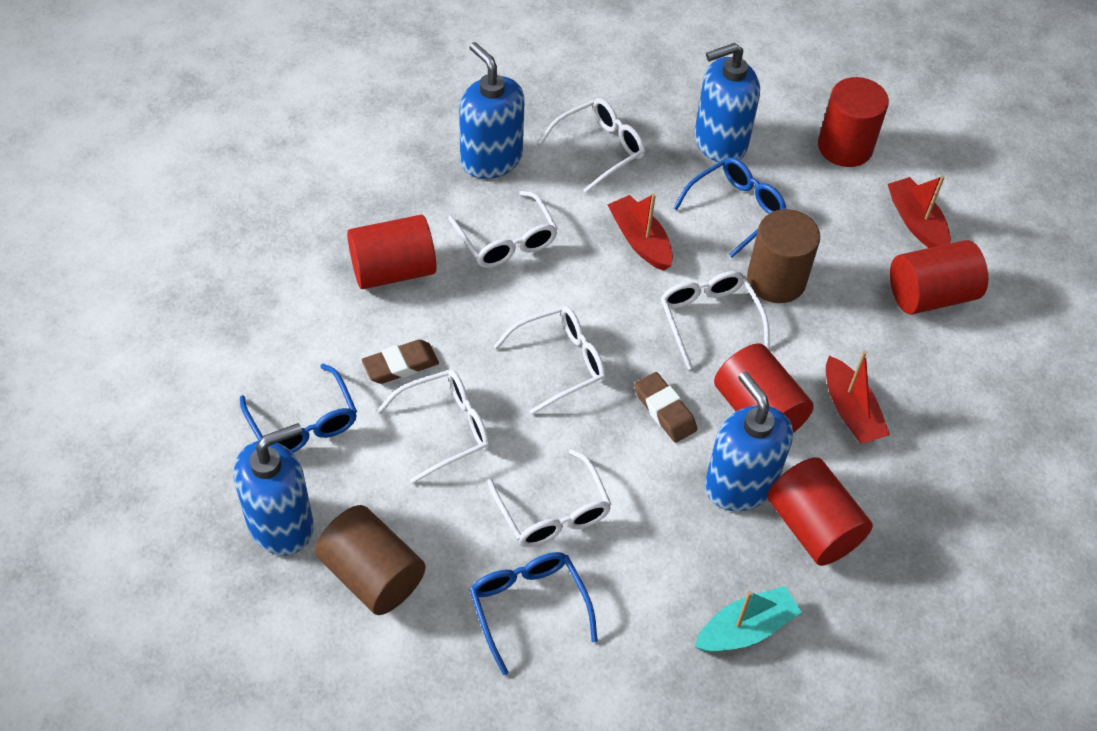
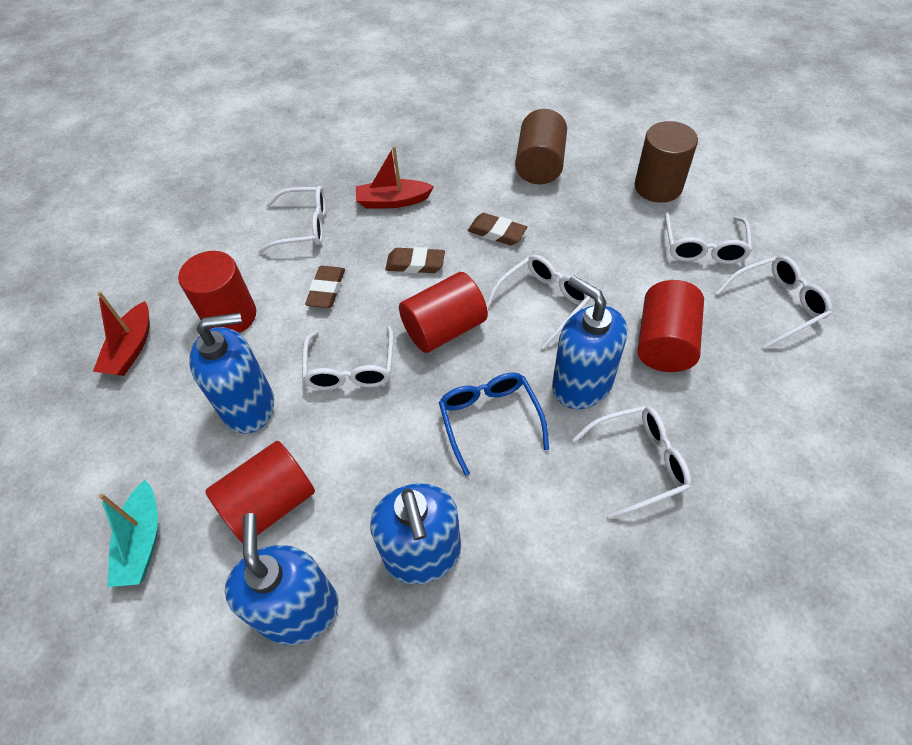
blue glasses: 3 -> 1
brown eraser: 2 -> 3
red boat: 3 -> 2
red cylinder: 5 -> 4

